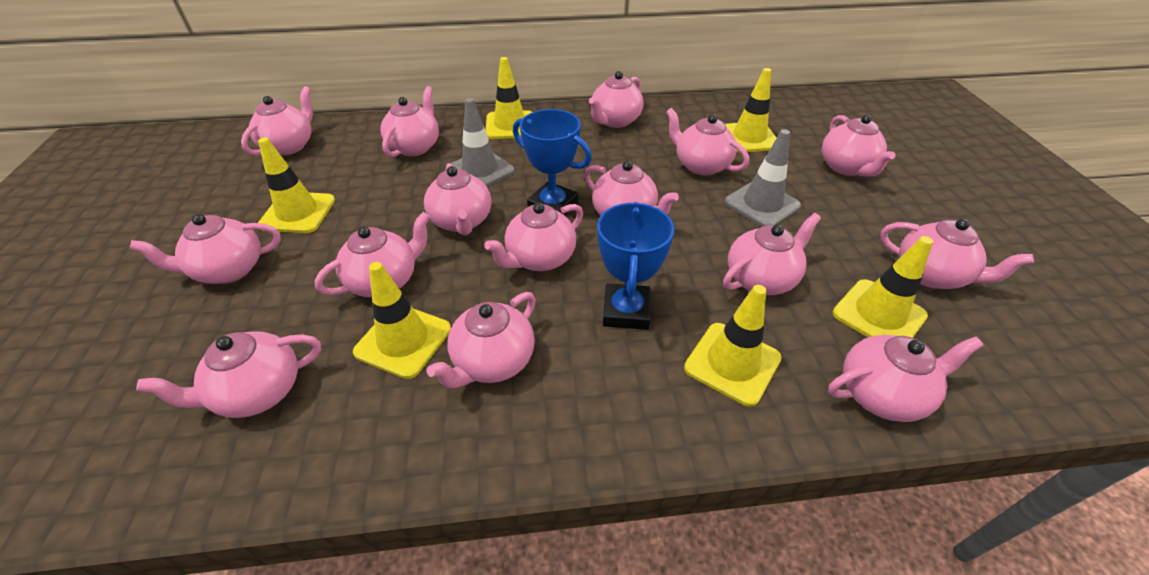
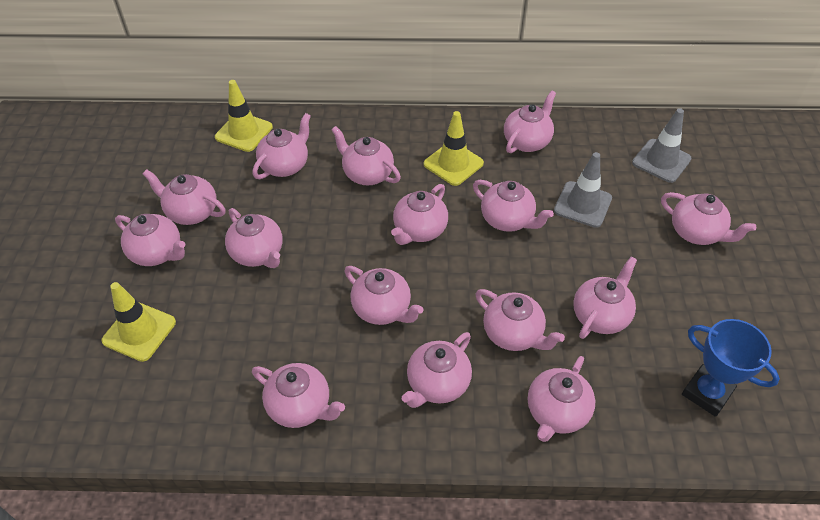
blue trophy: 2 -> 1
yellow traffic cone: 6 -> 3

